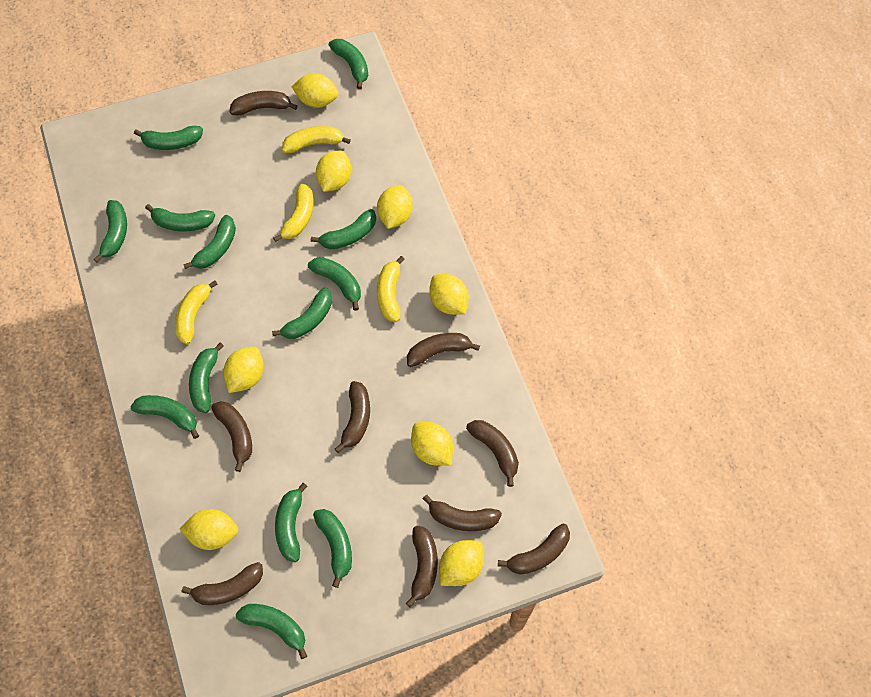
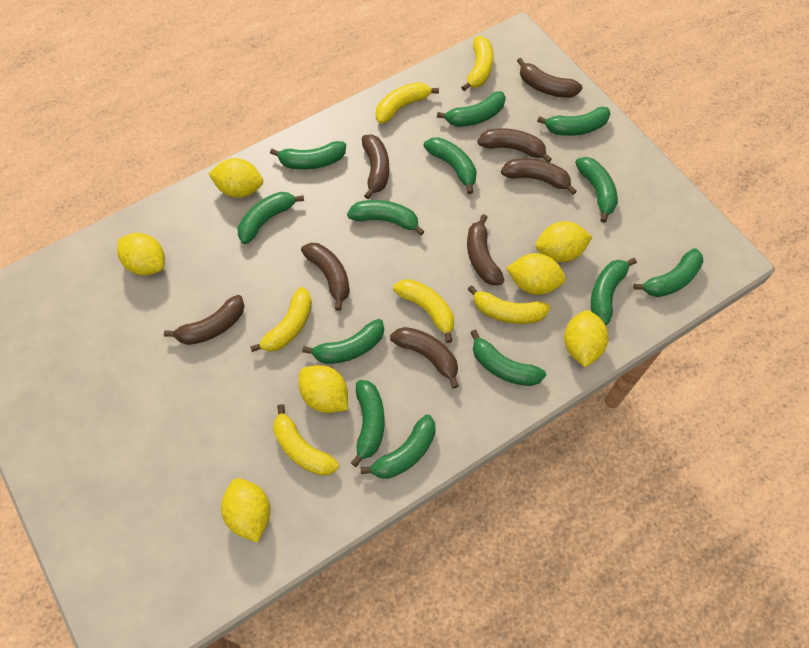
brown banana: 9 -> 8
yellow banana: 4 -> 6
yellow lemon: 8 -> 7

